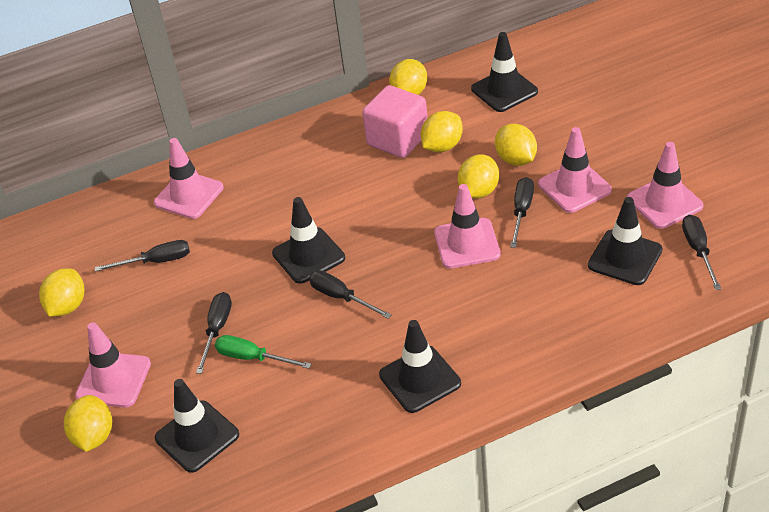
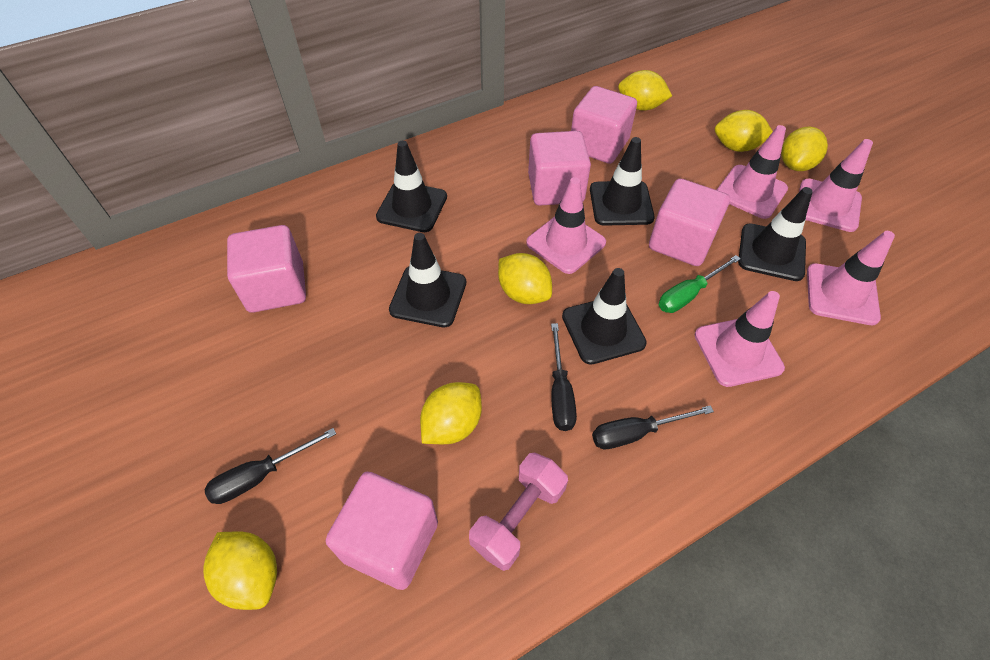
black screwdriver: 5 -> 3
pink cube: 1 -> 5
pink dumbbell: 0 -> 1

